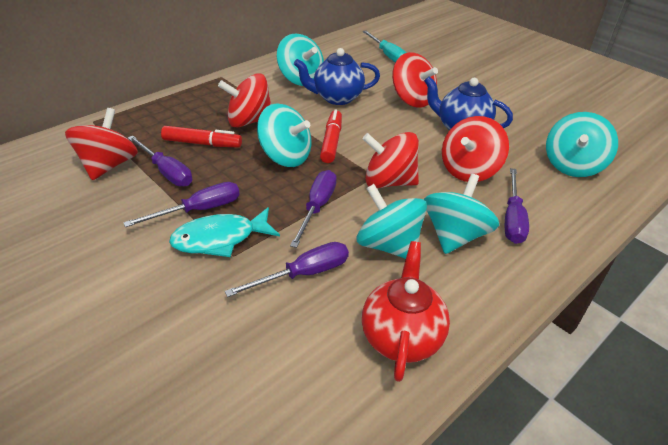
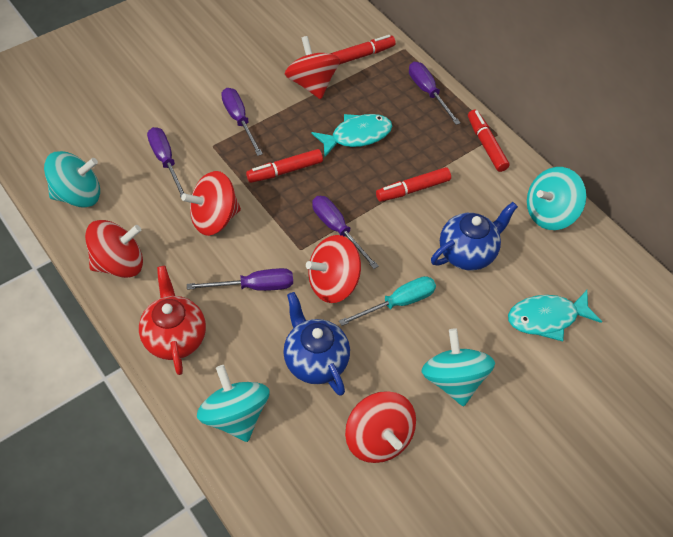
red marker: 2 -> 4
turquoise fish: 1 -> 2
turquoise spinning top: 5 -> 4

